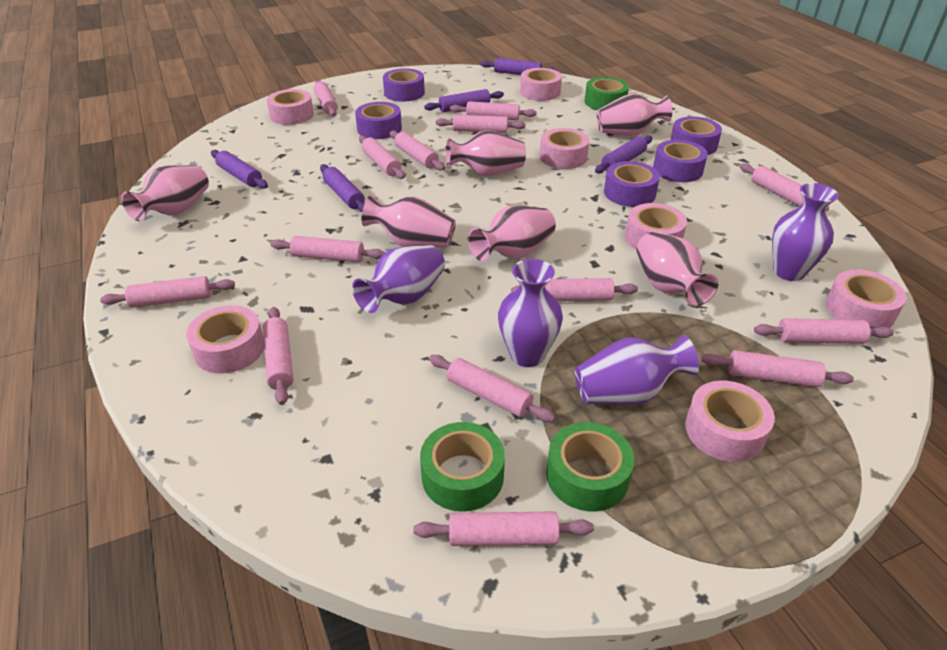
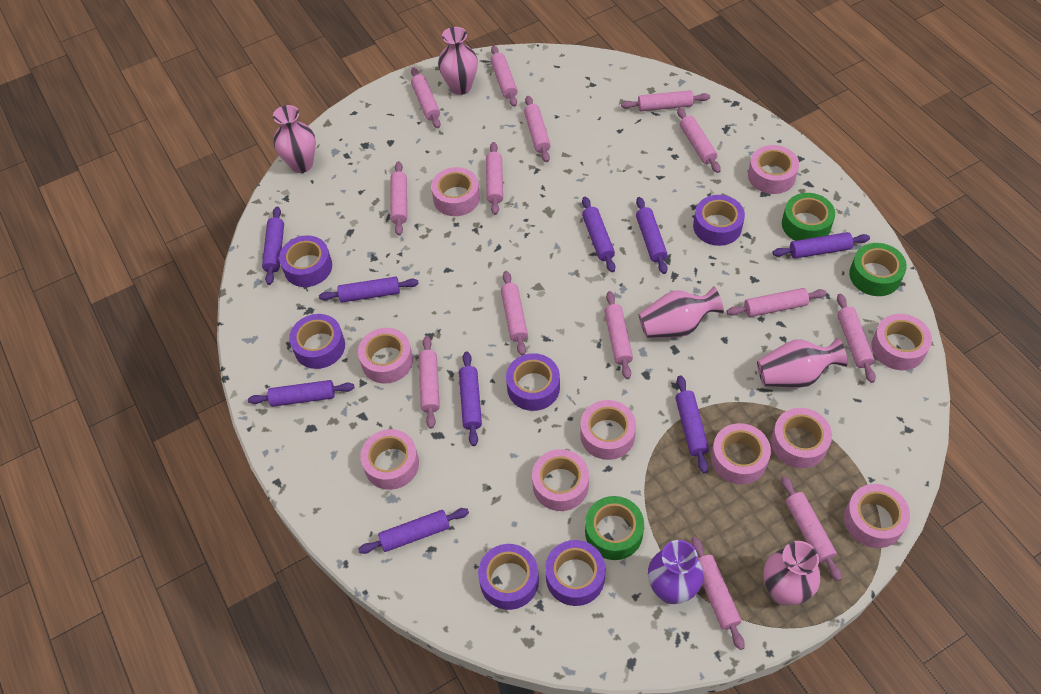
pink tape: 7 -> 10
pink vase: 6 -> 5
purple rolling pin: 5 -> 9
purple tape: 5 -> 6
purple vase: 4 -> 1

